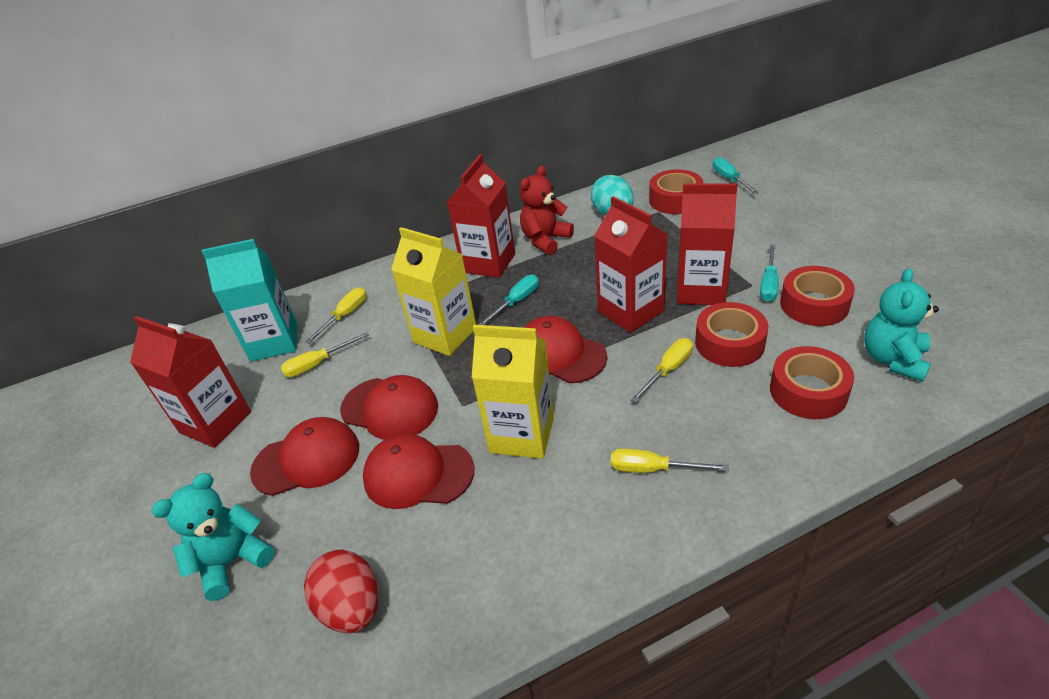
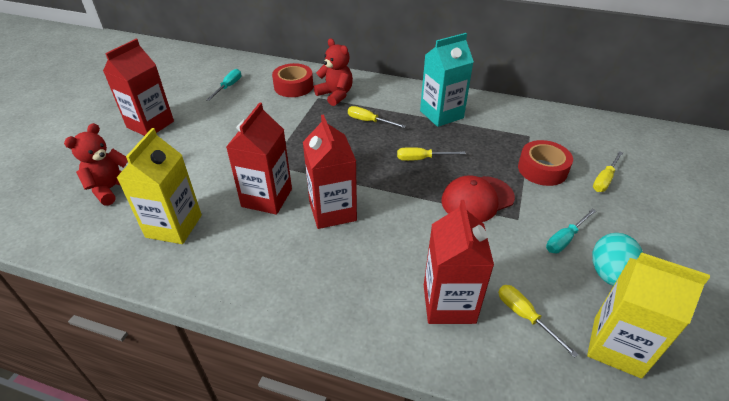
red cap: 4 -> 1
red egg: 1 -> 0
red tape: 4 -> 2
red teddy bear: 1 -> 2
turquoise screwdriver: 3 -> 2
turquoise teddy bear: 2 -> 0

